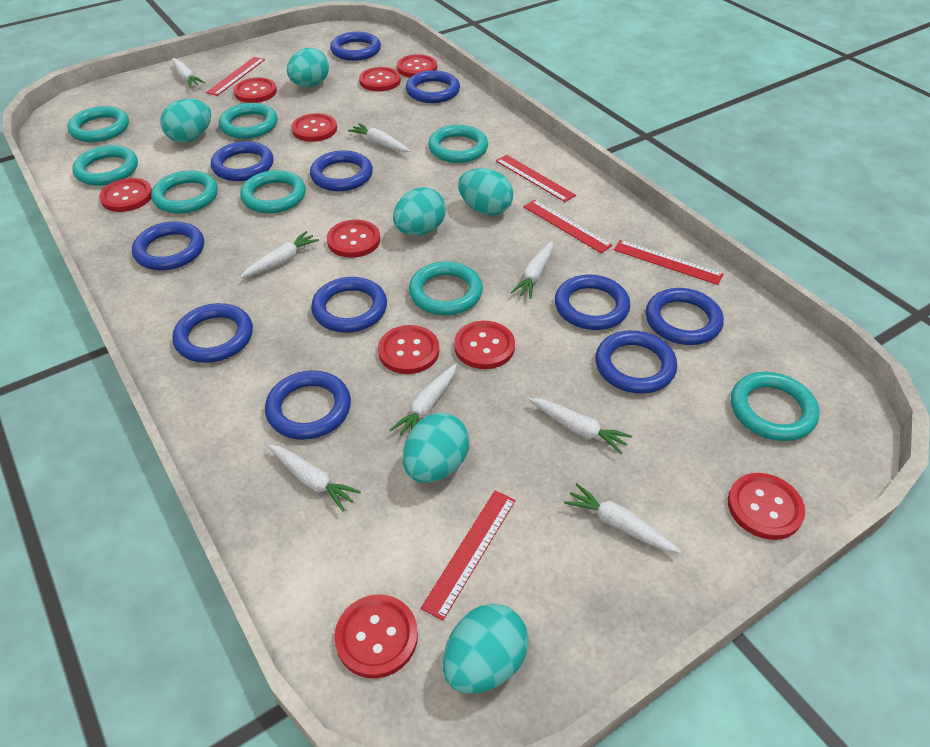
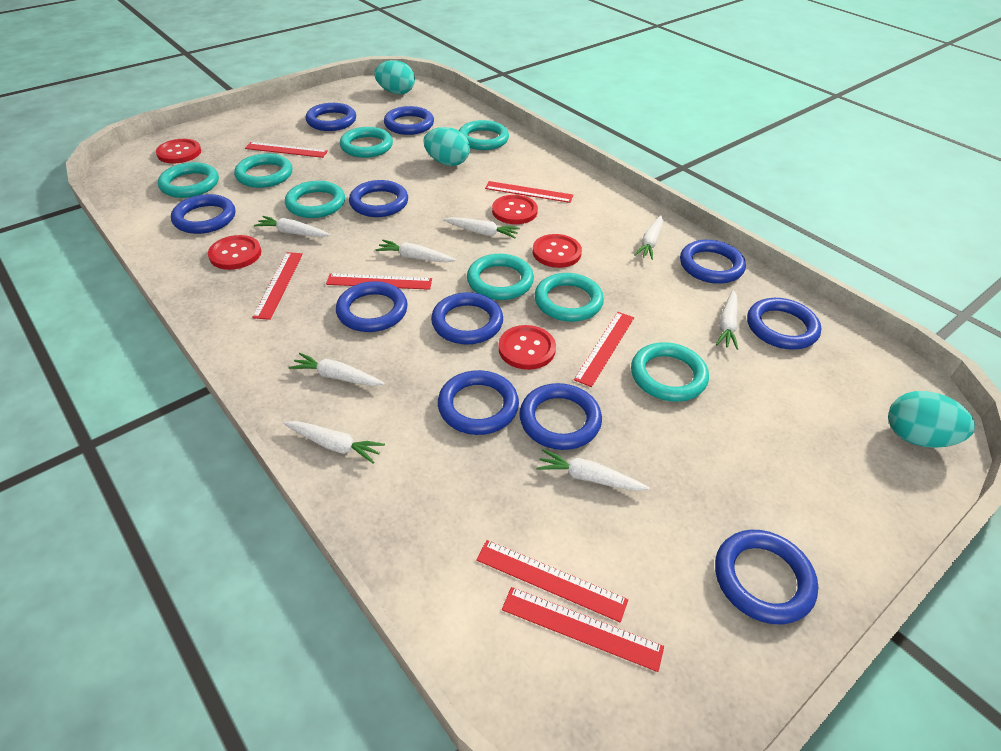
red button: 10 -> 5
red ruler: 5 -> 7
turquoise egg: 6 -> 3

